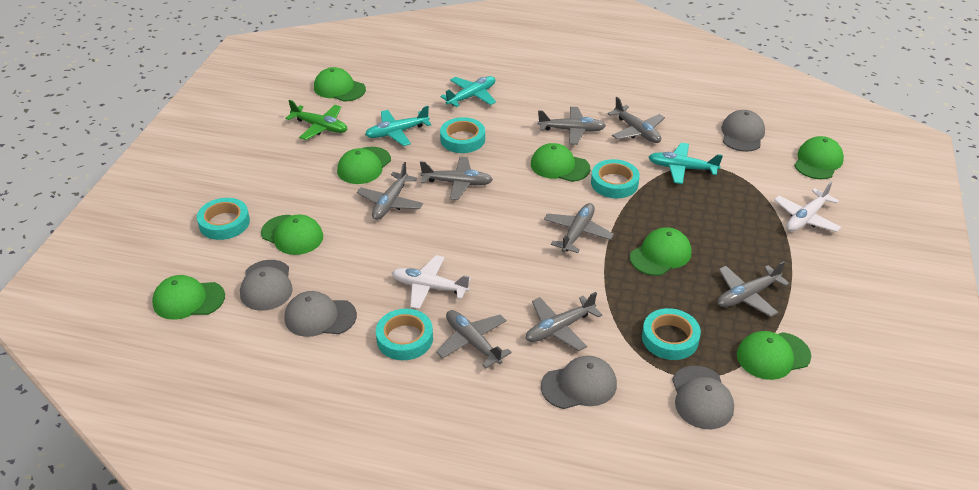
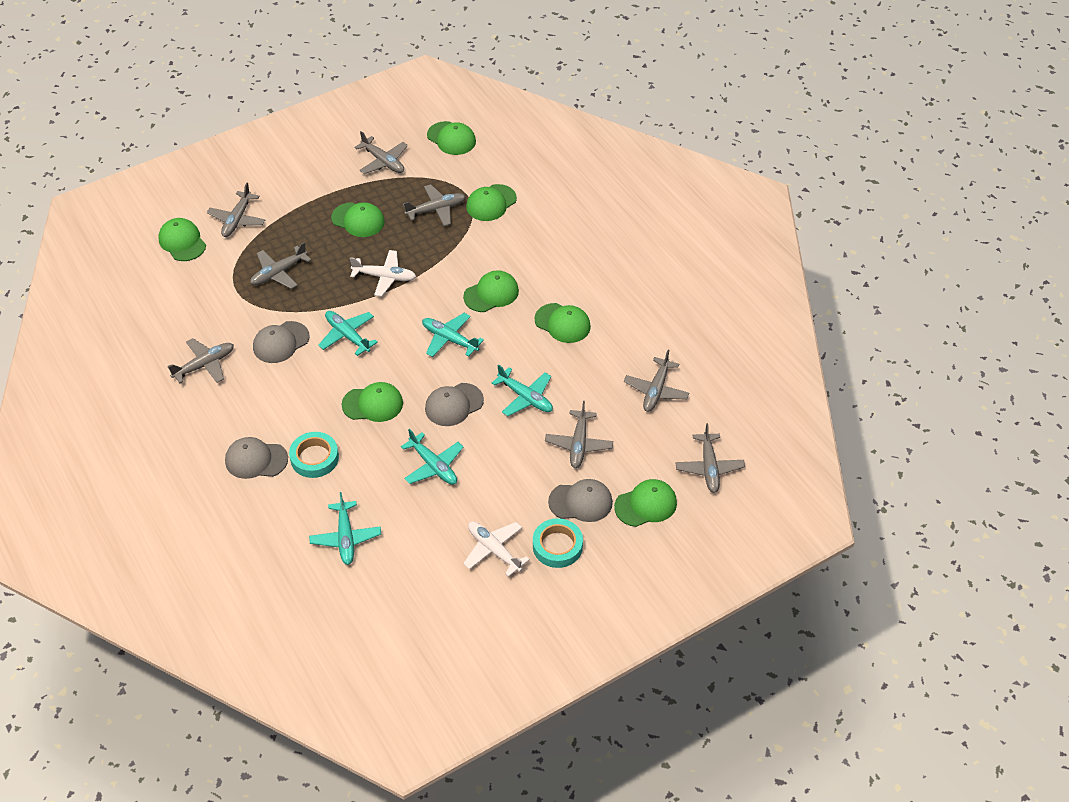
green plane: 1 -> 0
grey cap: 5 -> 4
turquoise plane: 3 -> 5
turquoise tape: 5 -> 2

